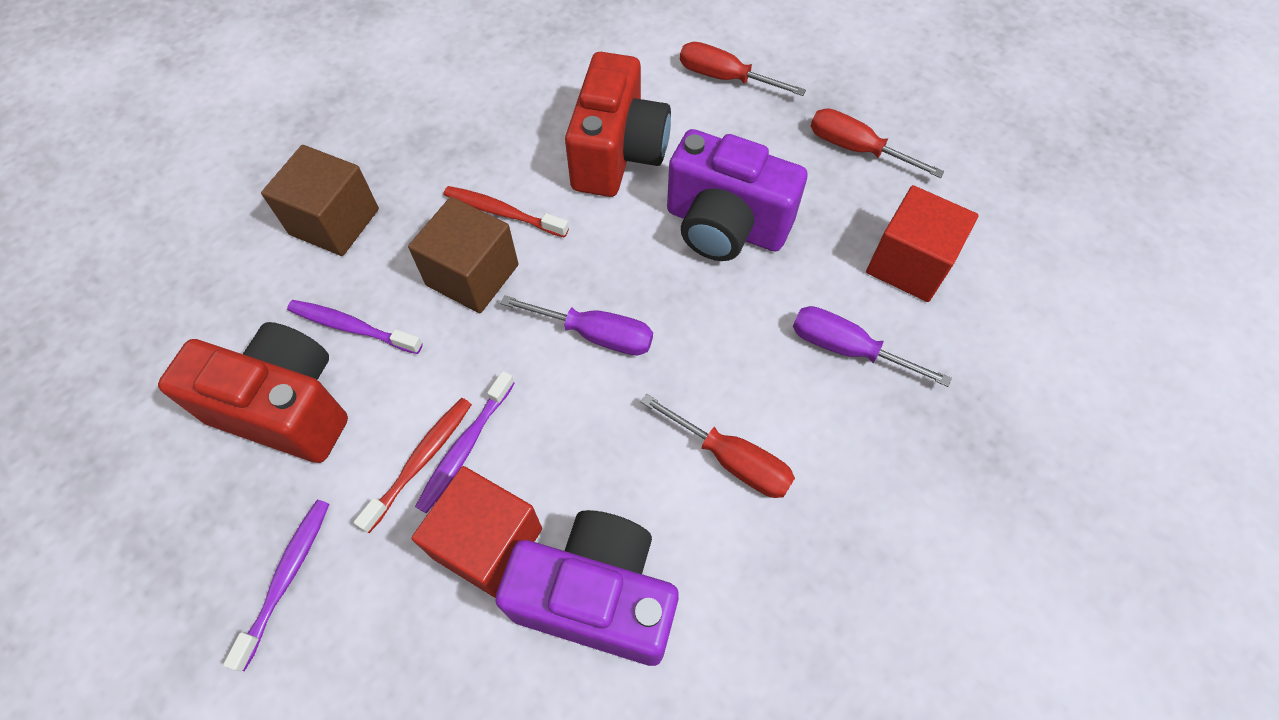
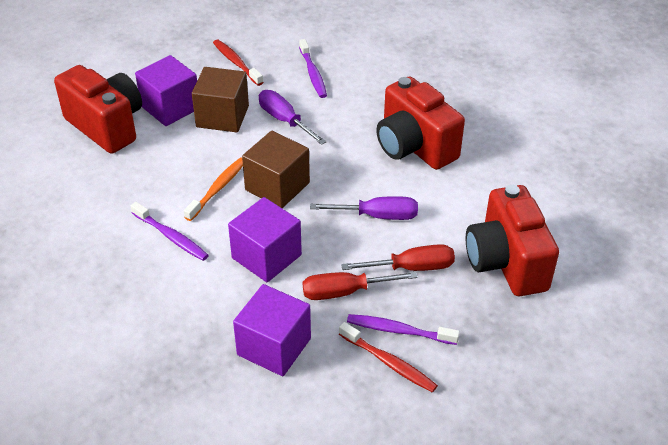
orange toothbrush: 0 -> 1
purple camera: 2 -> 0
purple cube: 0 -> 3
red camera: 2 -> 3
red cube: 2 -> 0
red screwdriver: 3 -> 2

